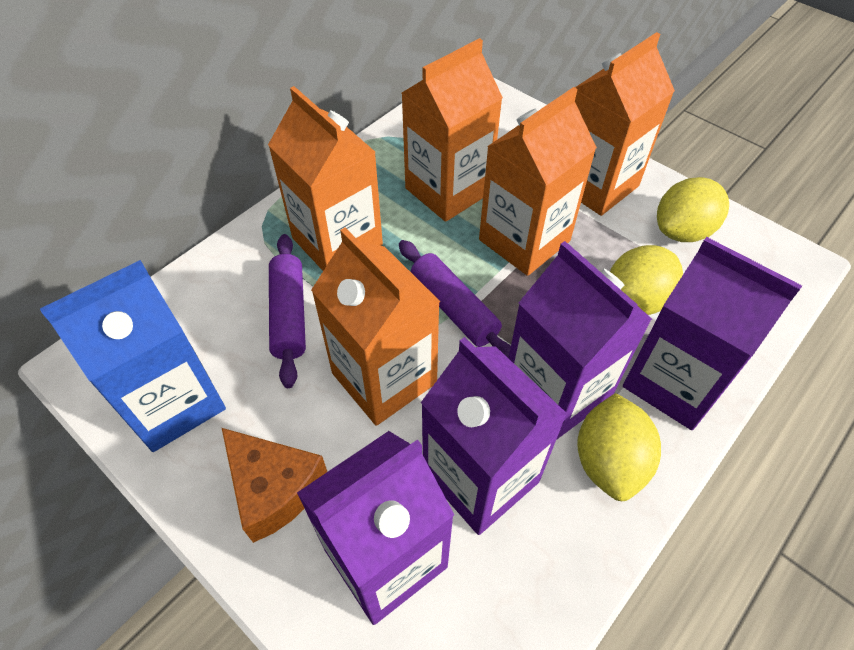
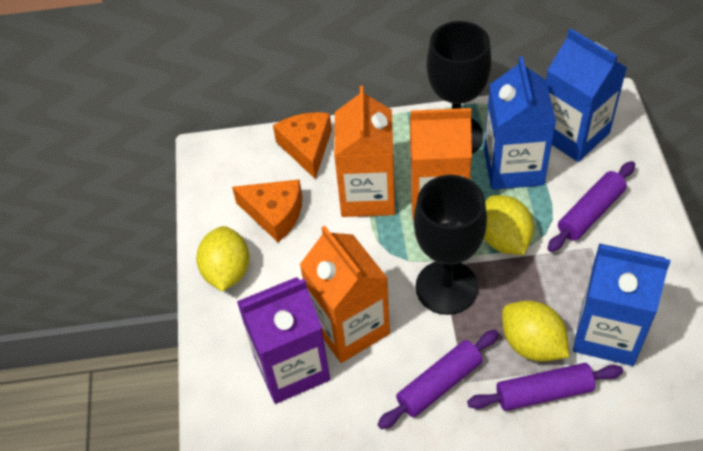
black goblet: 0 -> 2
blue carton: 1 -> 3
orange carton: 5 -> 3
orange cheese: 1 -> 2
purple carton: 4 -> 1
purple rolling pin: 2 -> 3

